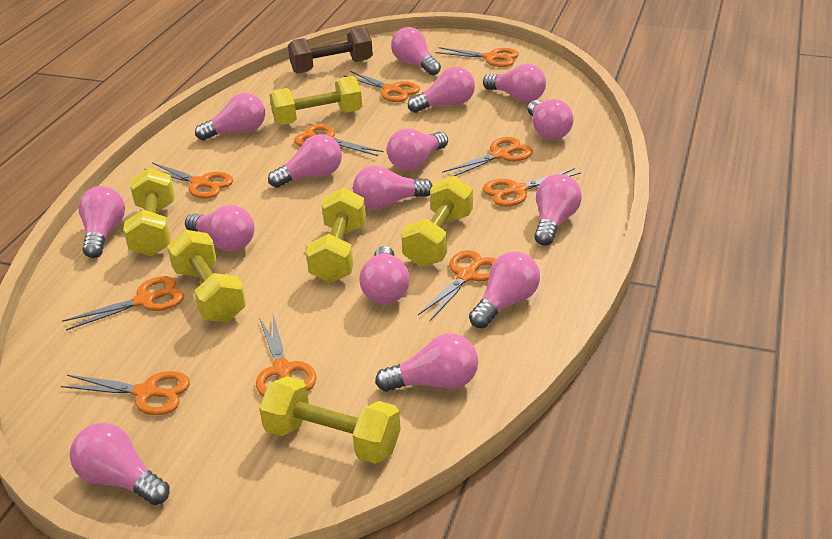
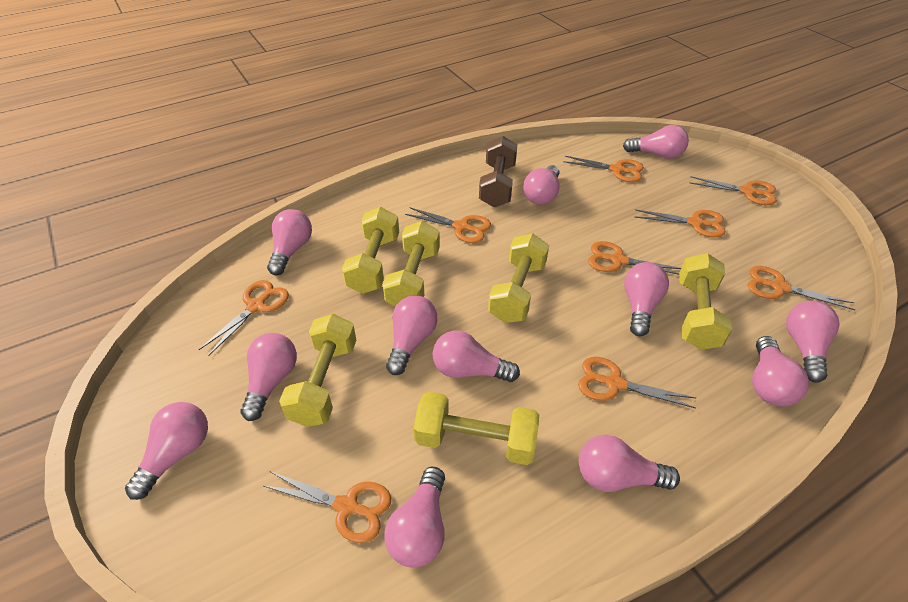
orange scissors: 10 -> 9
pink light bulb: 15 -> 12

